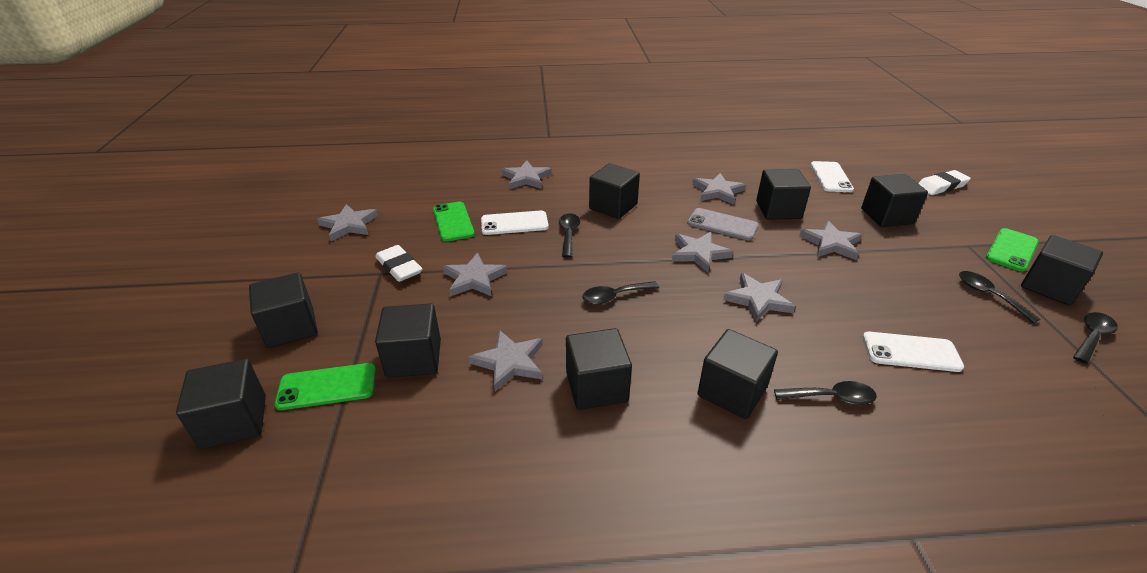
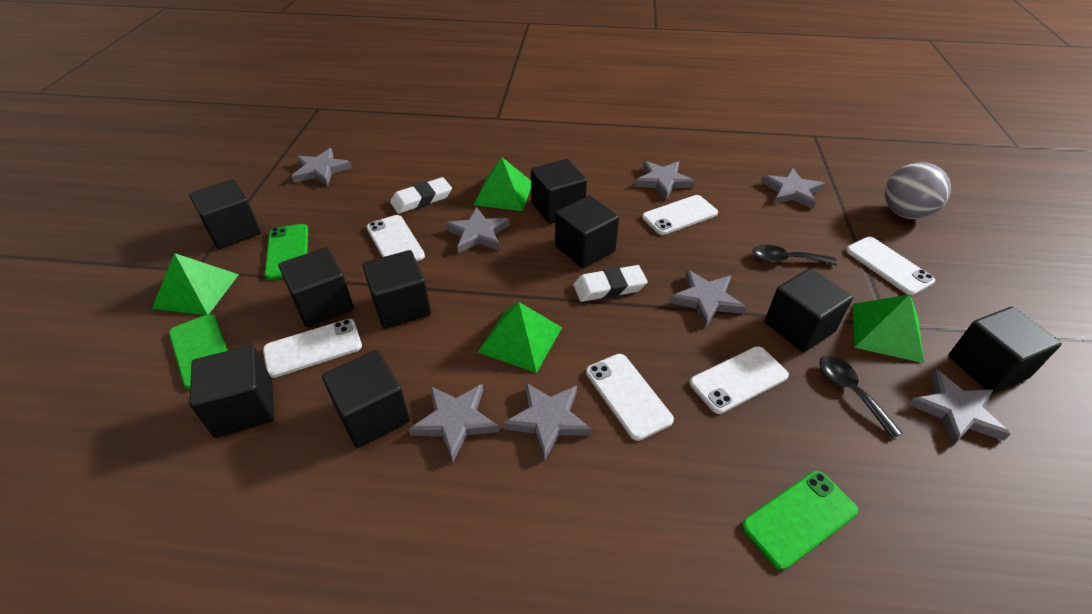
black spoon: 5 -> 2
green pyramid: 0 -> 4
grey ball: 0 -> 1
grey phone: 1 -> 0
white phone: 3 -> 6

